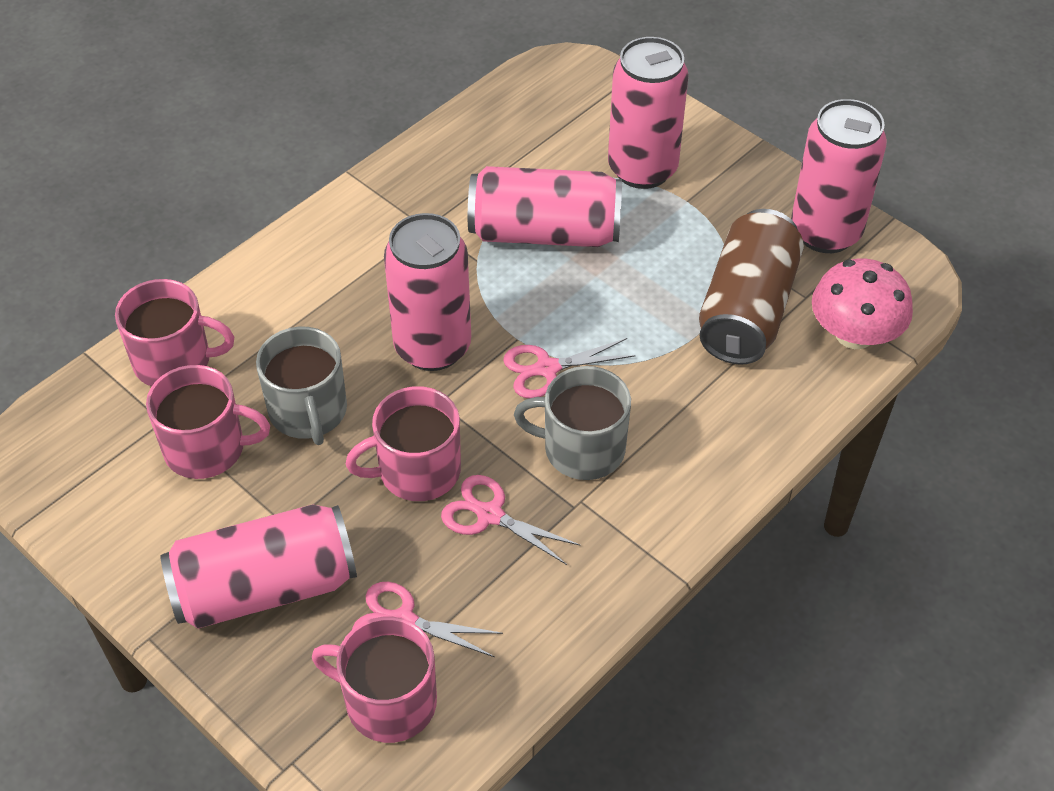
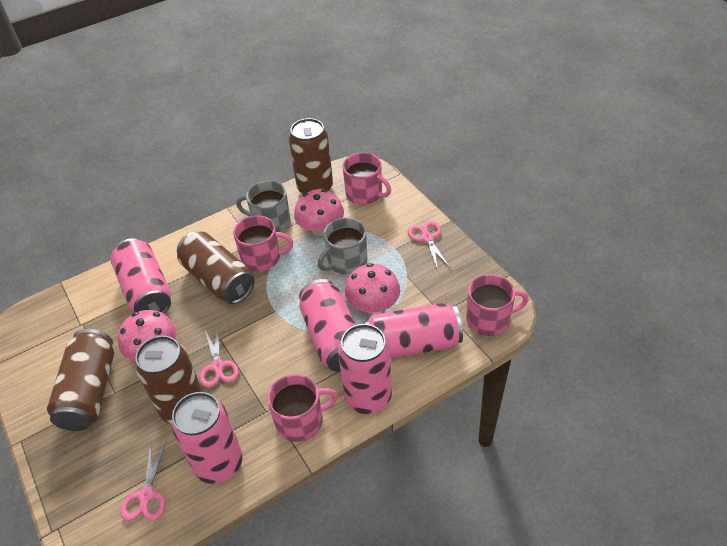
brown can: 1 -> 4
pink mushroom: 1 -> 3

